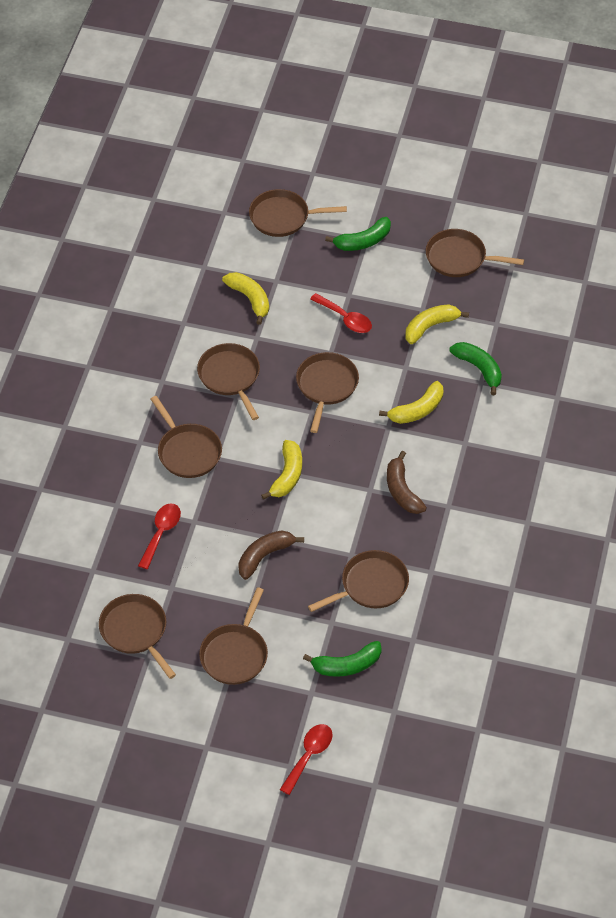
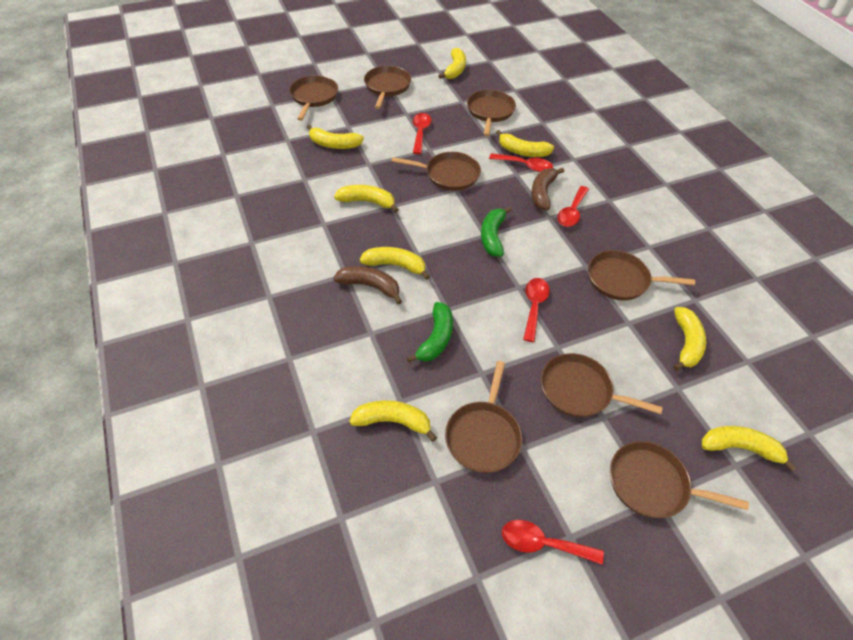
green banana: 3 -> 2
red spoon: 3 -> 5
yellow banana: 4 -> 8

